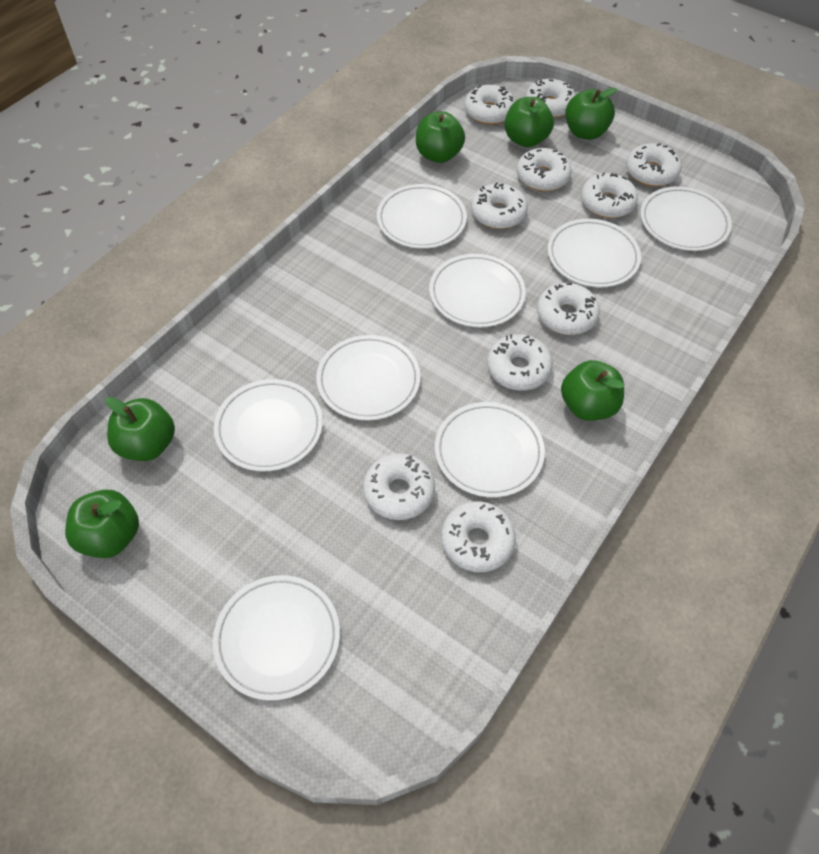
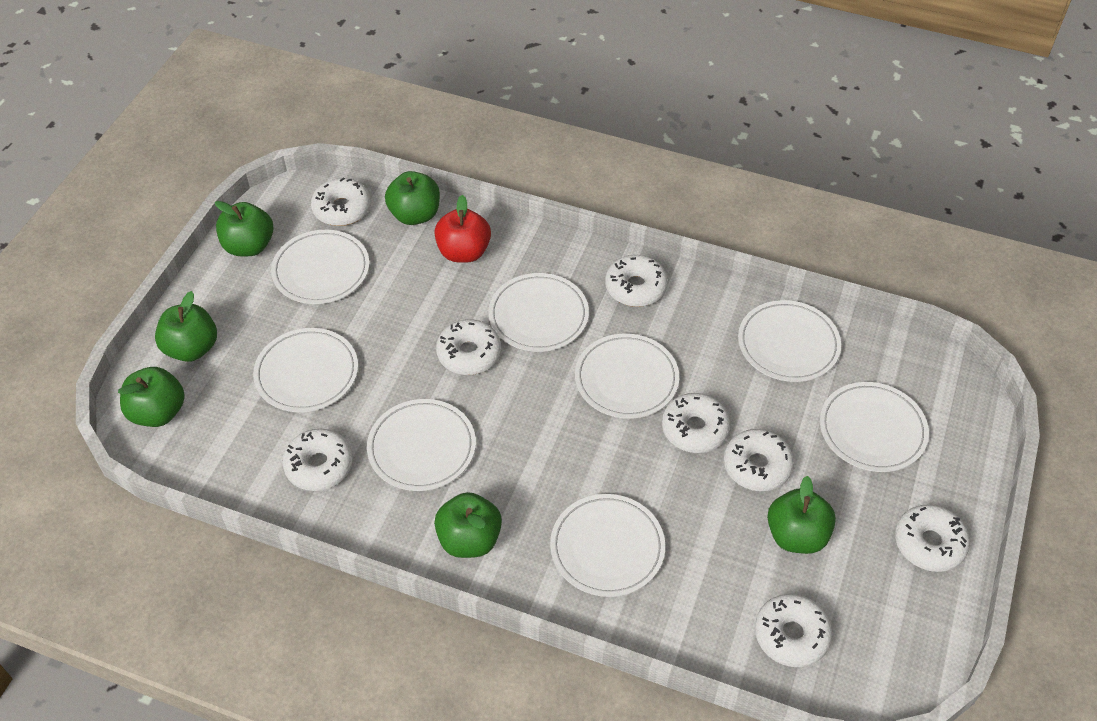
red apple: 0 -> 1
white donut: 10 -> 8

